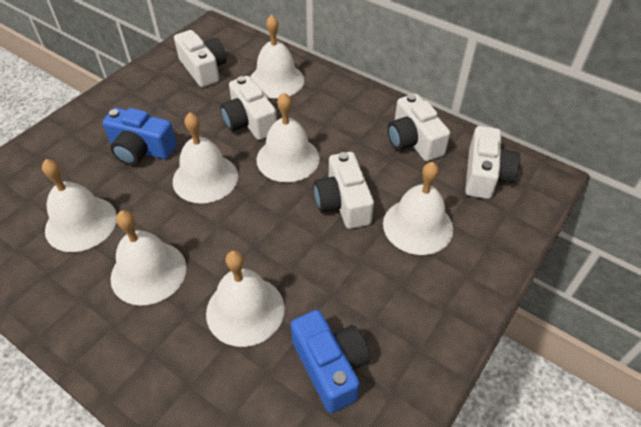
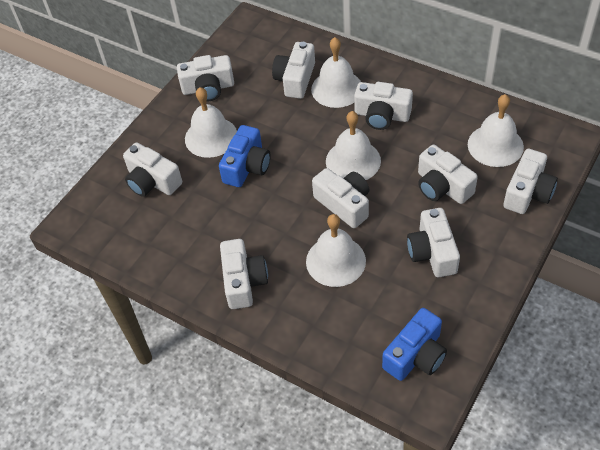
white bell: 7 -> 5
white camera: 5 -> 9

